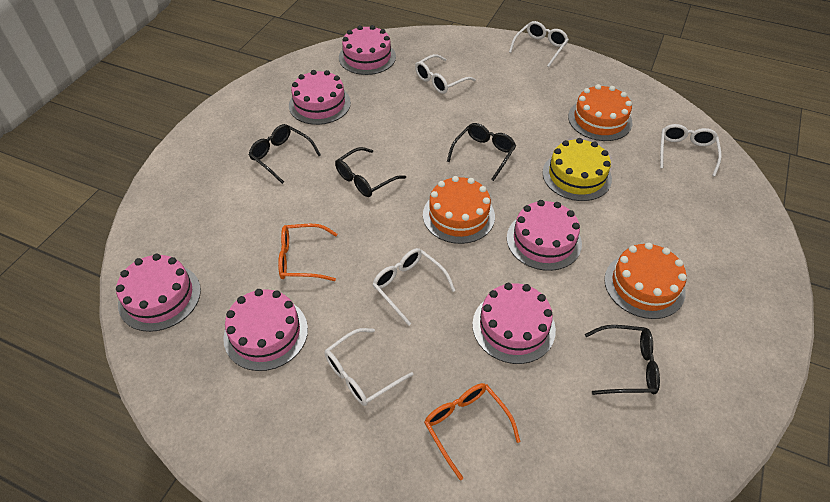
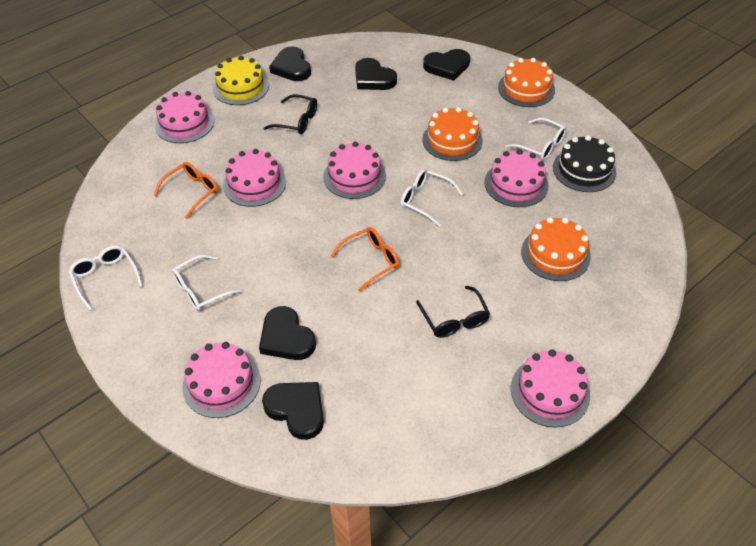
black cake: 0 -> 1
black glasses: 4 -> 2
black heart: 0 -> 5
white glasses: 5 -> 4

